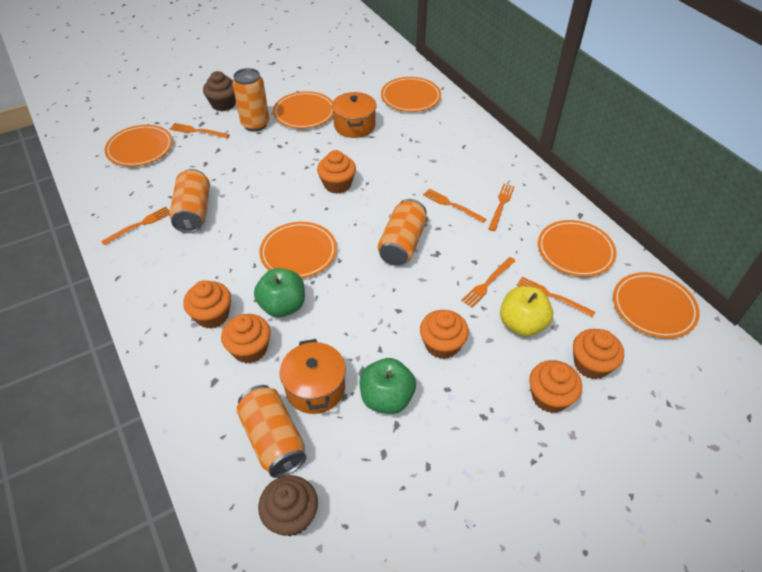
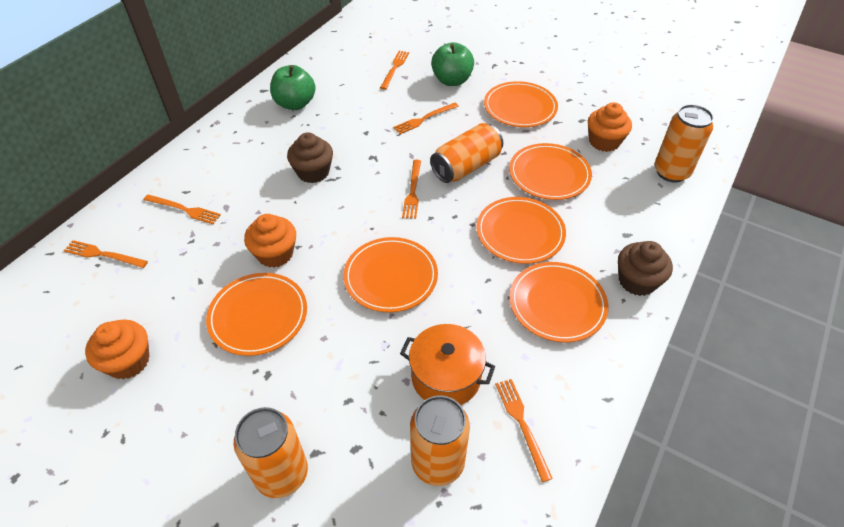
orange cupcake: 6 -> 3
orange pot: 2 -> 1
yellow apple: 1 -> 0

